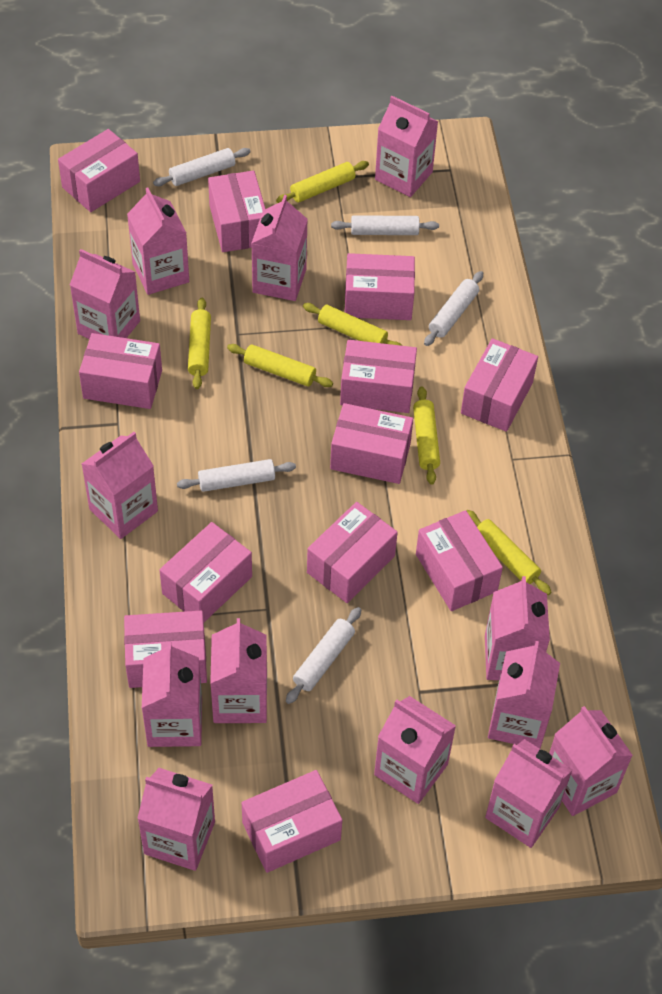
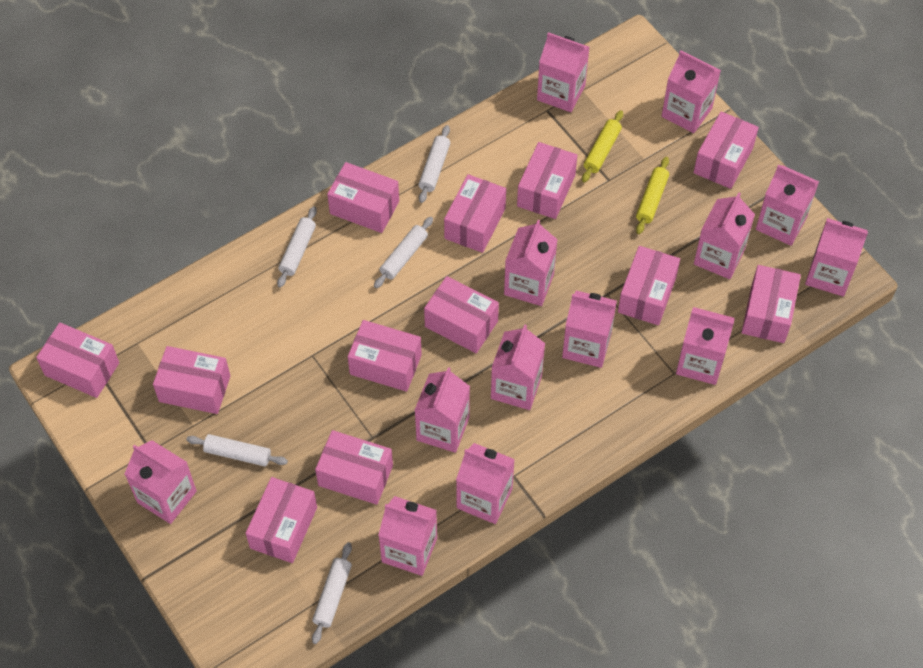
yellow rolling pin: 6 -> 2

